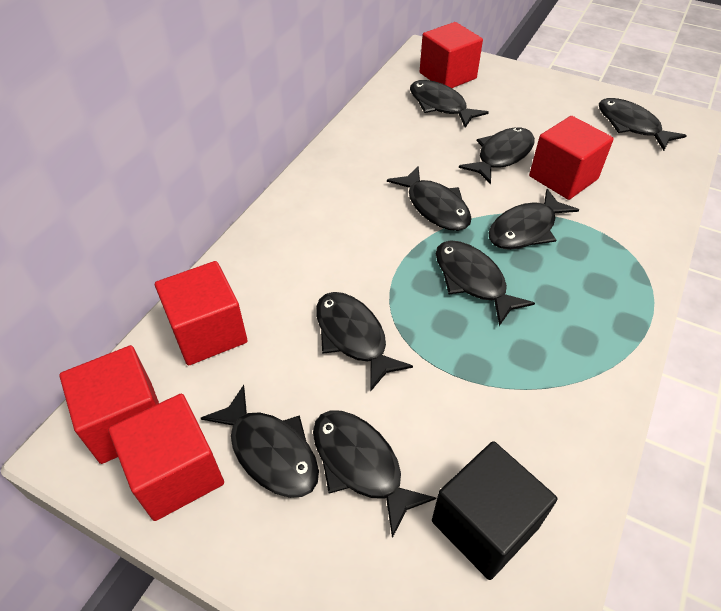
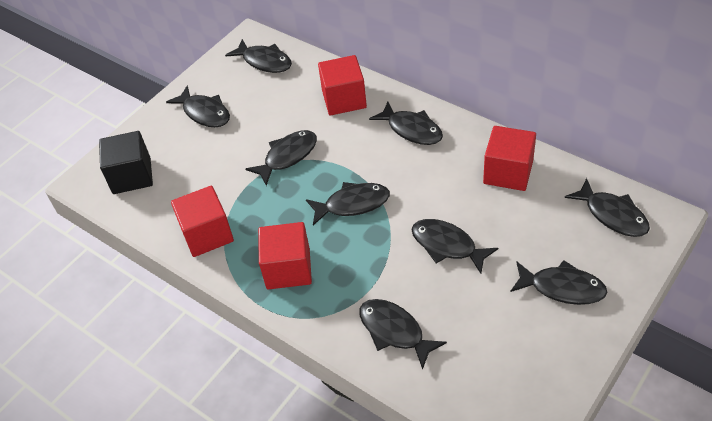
red cube: 5 -> 4

